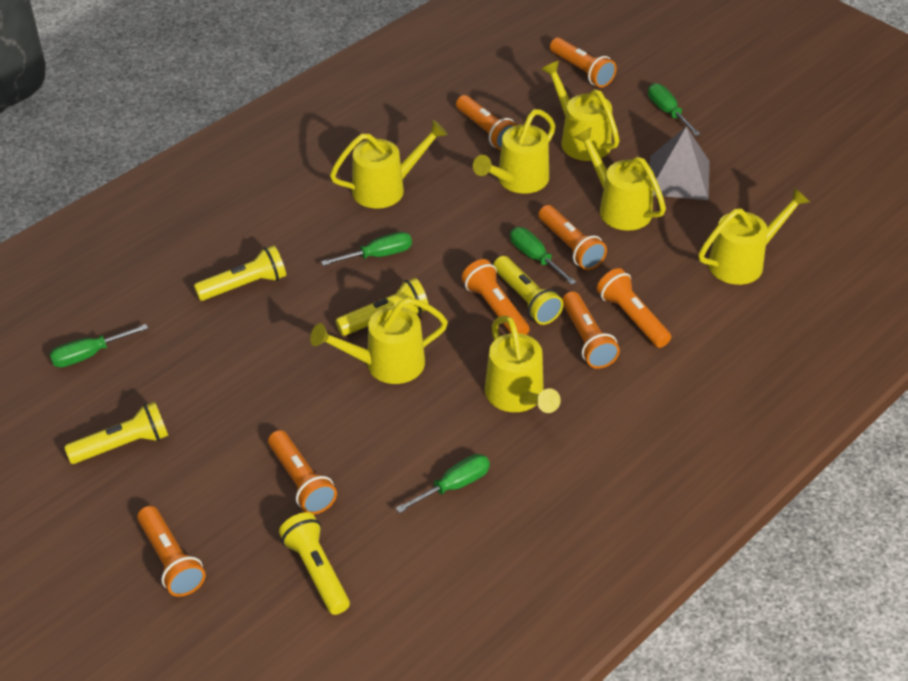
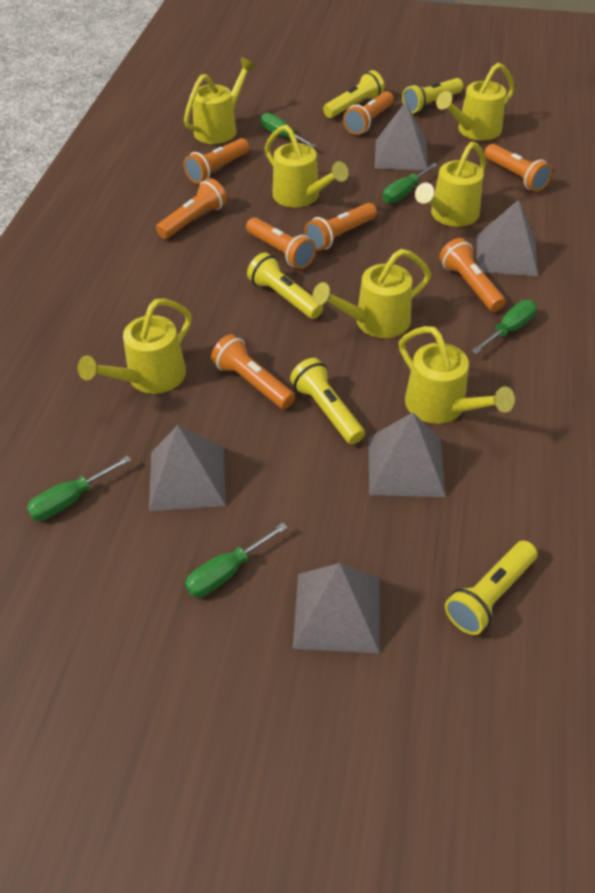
grey pyramid: 1 -> 5

